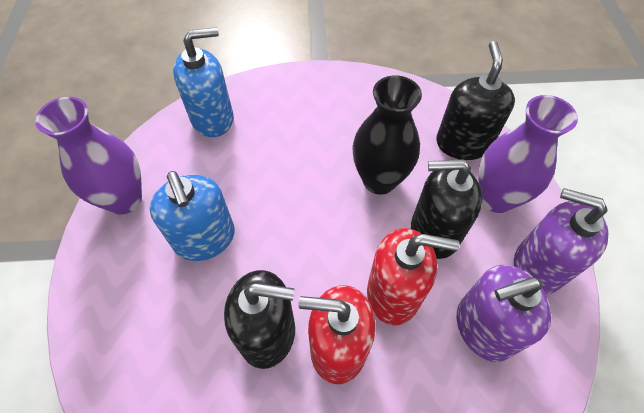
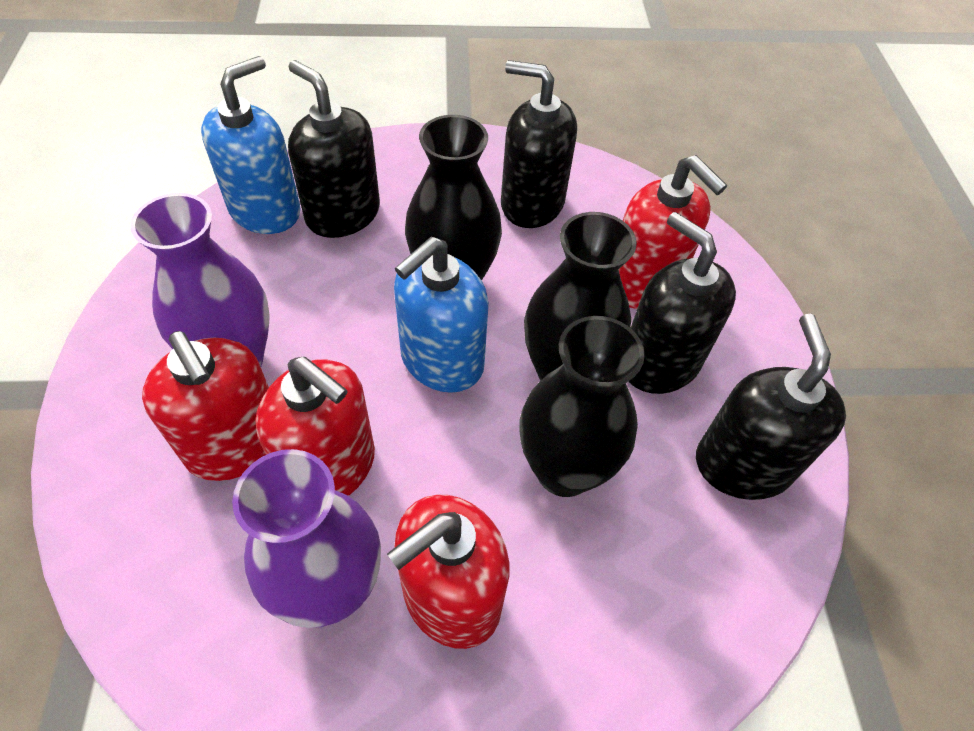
black soap dispenser: 3 -> 4
black vase: 1 -> 3
purple soap dispenser: 2 -> 0
red soap dispenser: 2 -> 4

